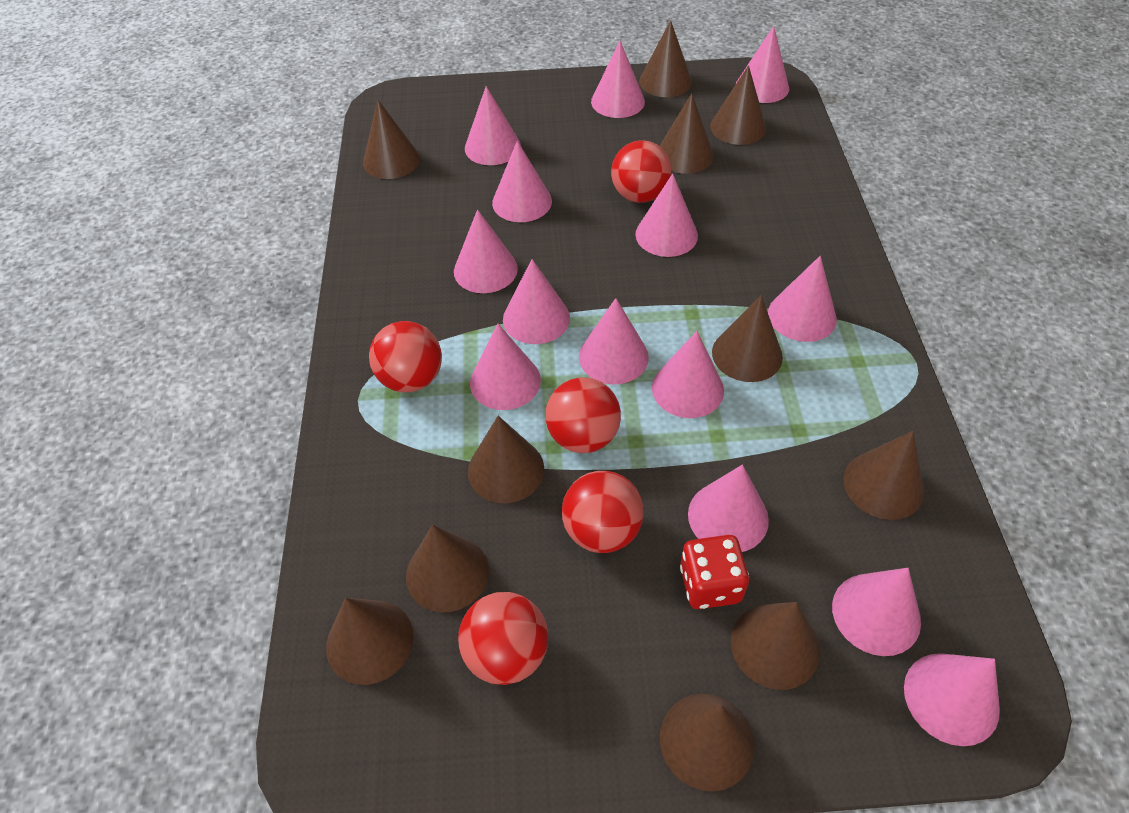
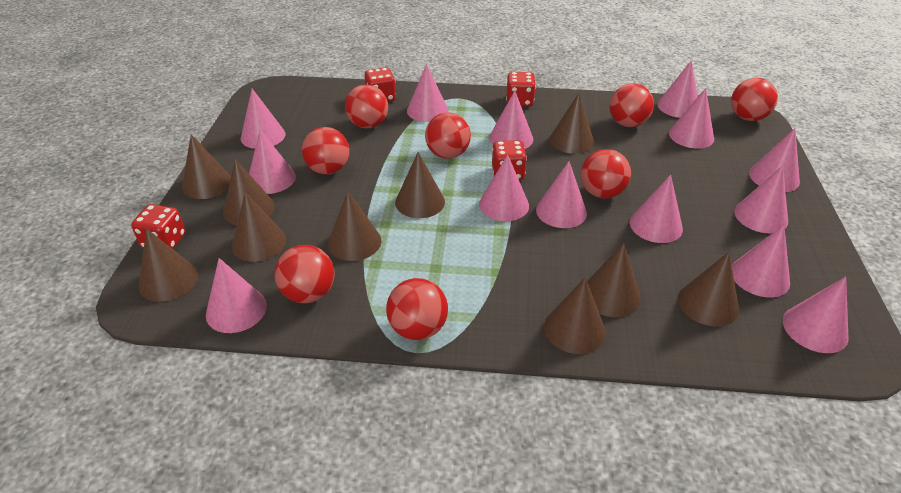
brown cone: 11 -> 10
red ball: 5 -> 8
red dice: 1 -> 4

